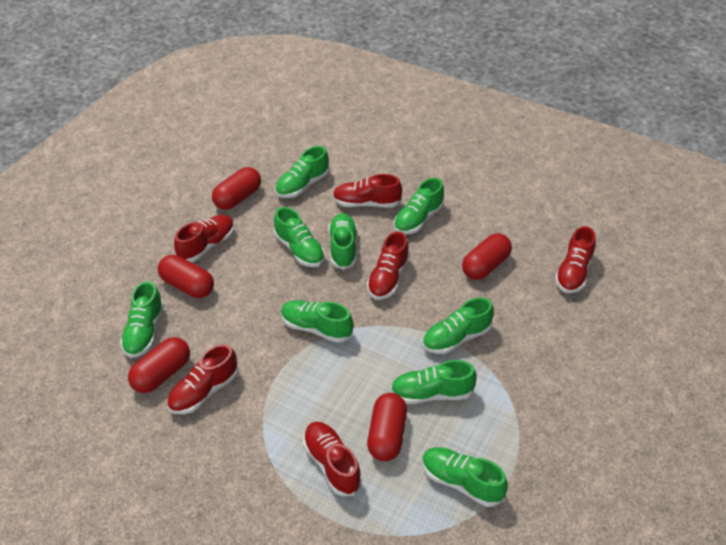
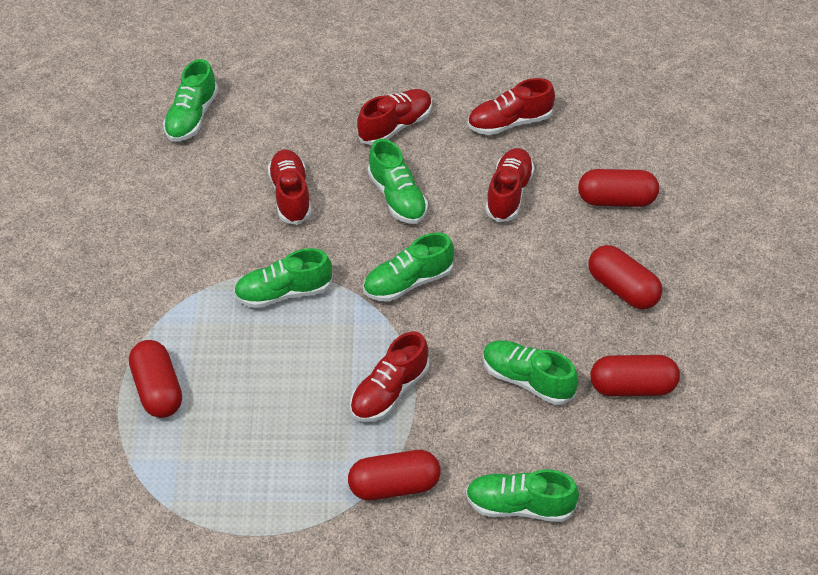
green shoe: 9 -> 6
red shoe: 6 -> 5

